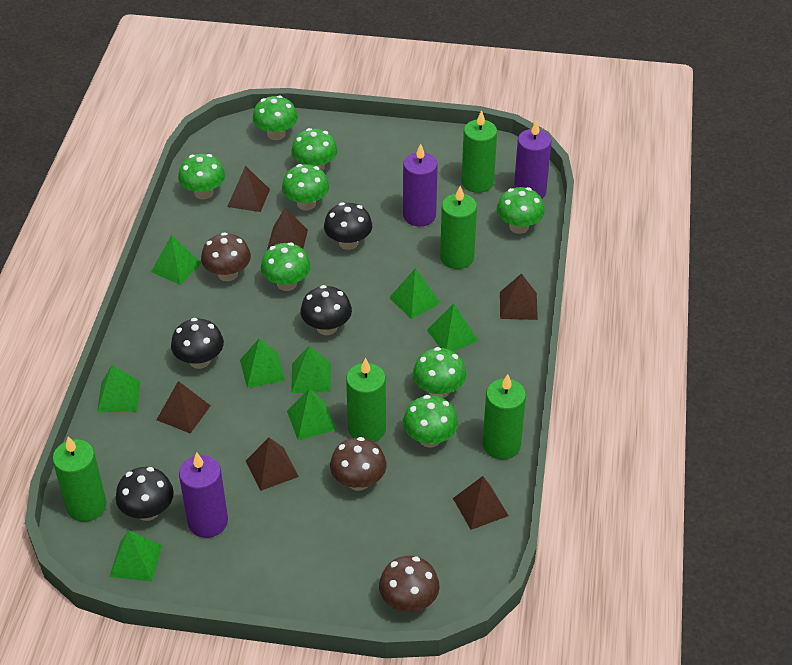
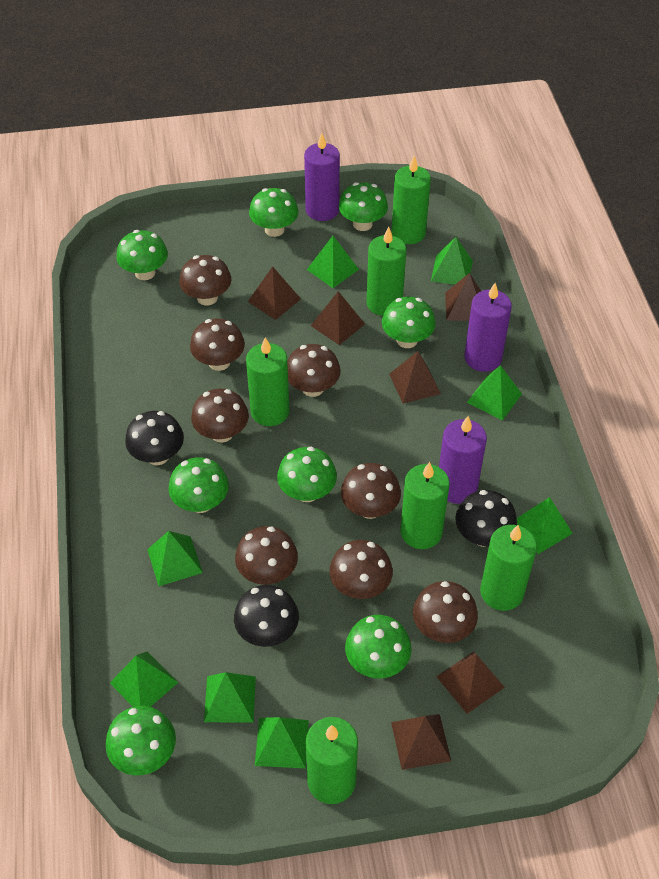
black mushroom: 4 -> 3
brown mushroom: 3 -> 8
green candle: 5 -> 6

